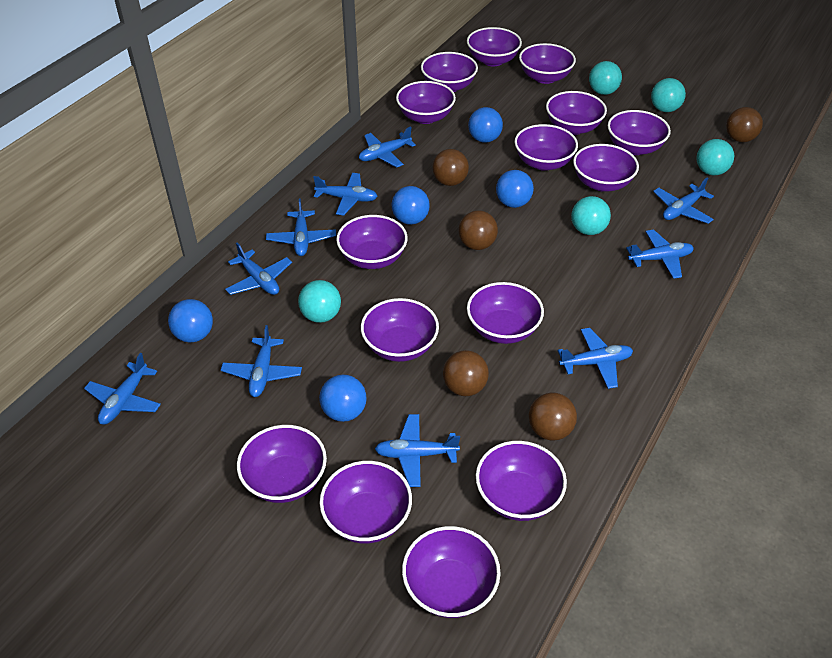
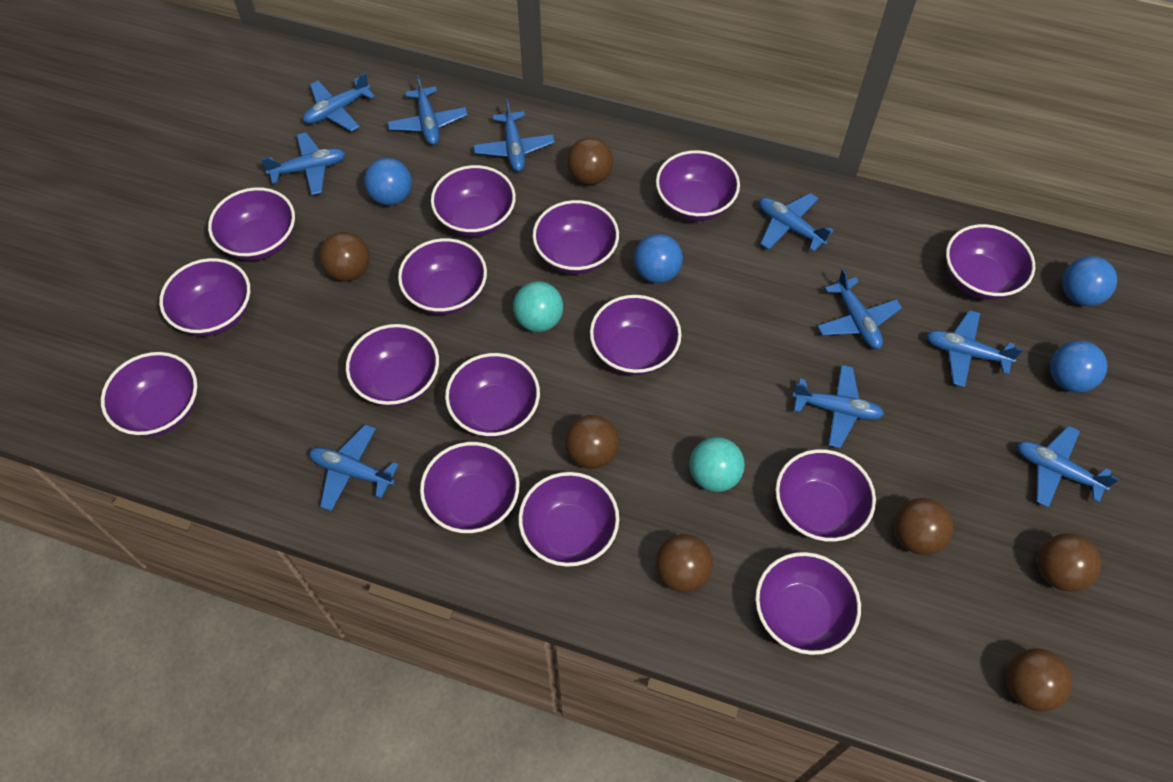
blue ball: 5 -> 4
brown ball: 5 -> 7
turquoise ball: 5 -> 2

